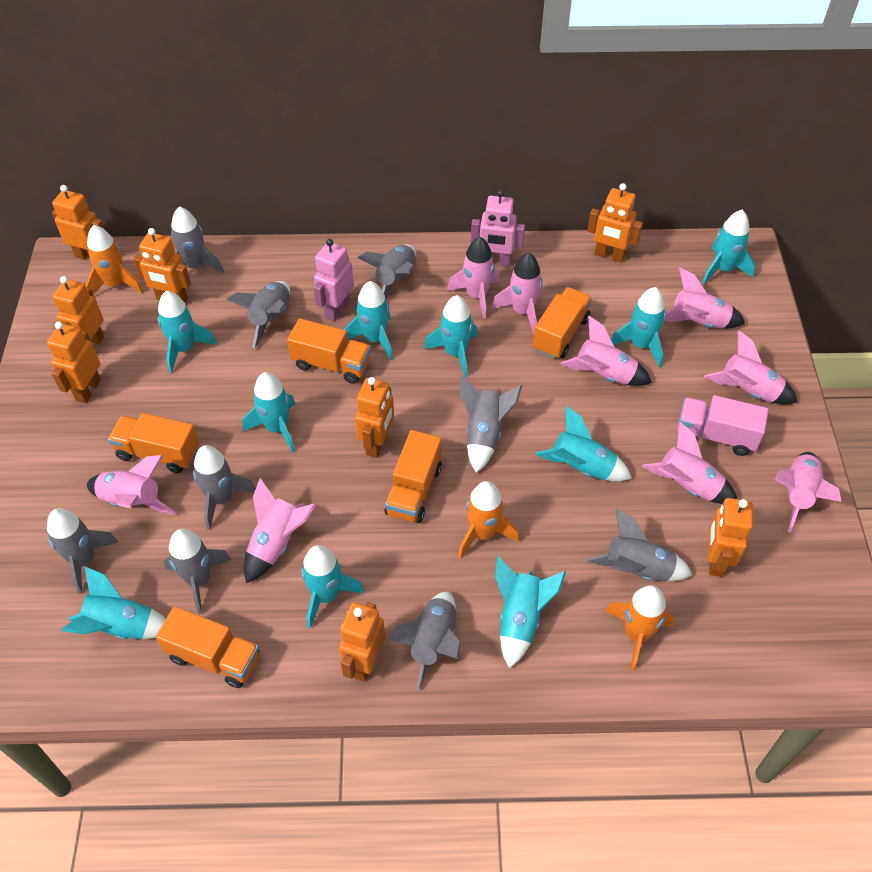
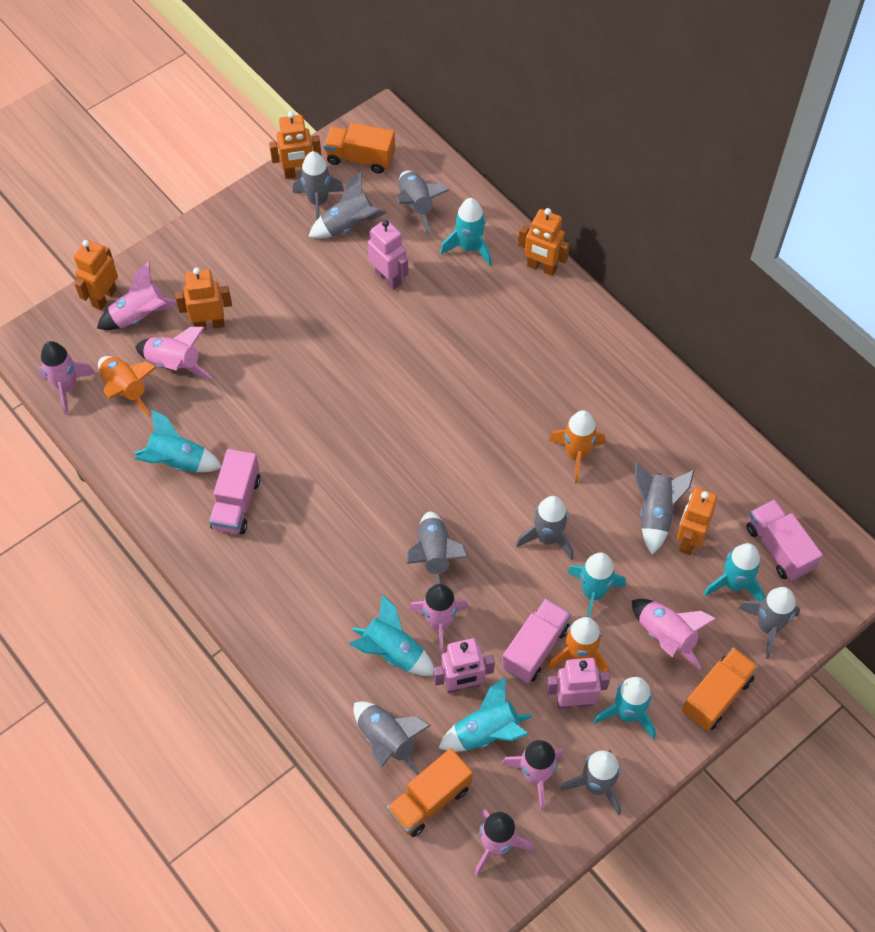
orange robot: 8 -> 5
orange truck: 5 -> 3
pink robot: 2 -> 3
pink rocket: 9 -> 7
pink truck: 1 -> 3
turquoise rocket: 10 -> 7

